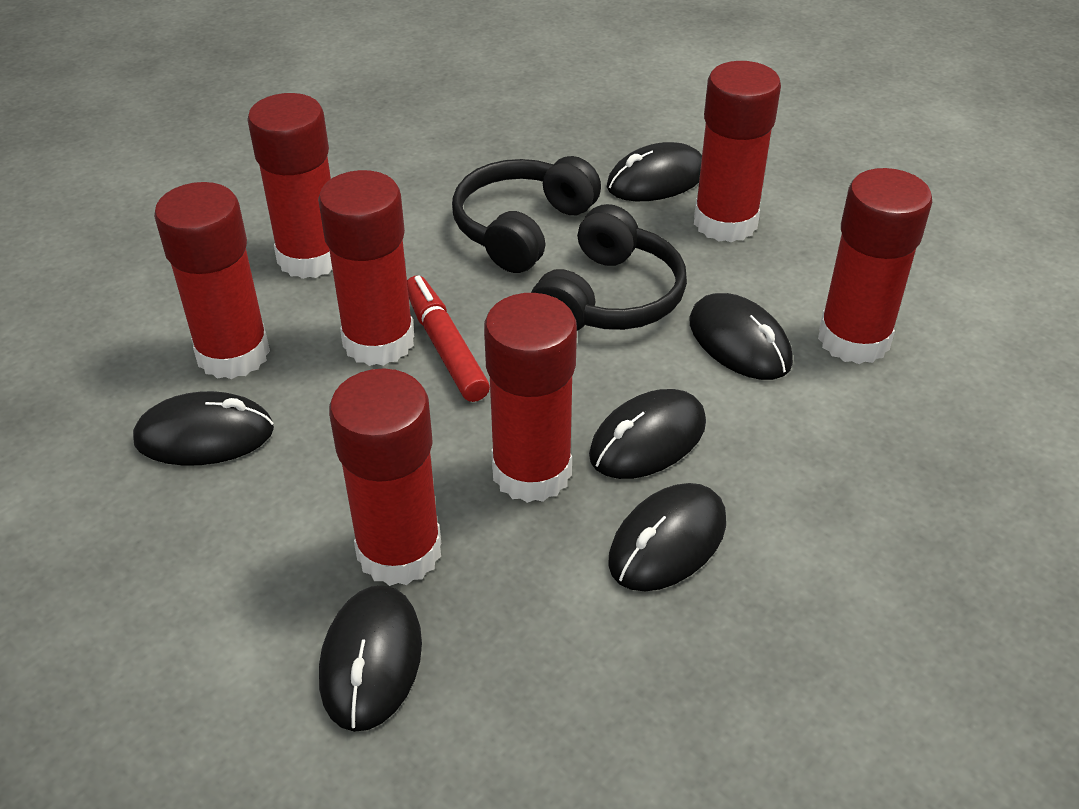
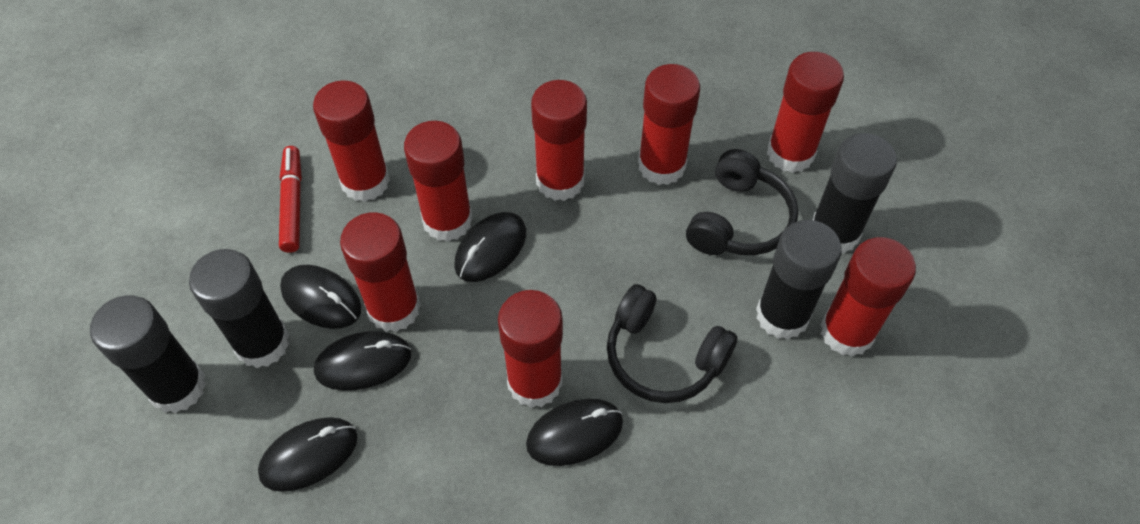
black glue stick: 0 -> 4
black mouse: 6 -> 5
red glue stick: 7 -> 8

